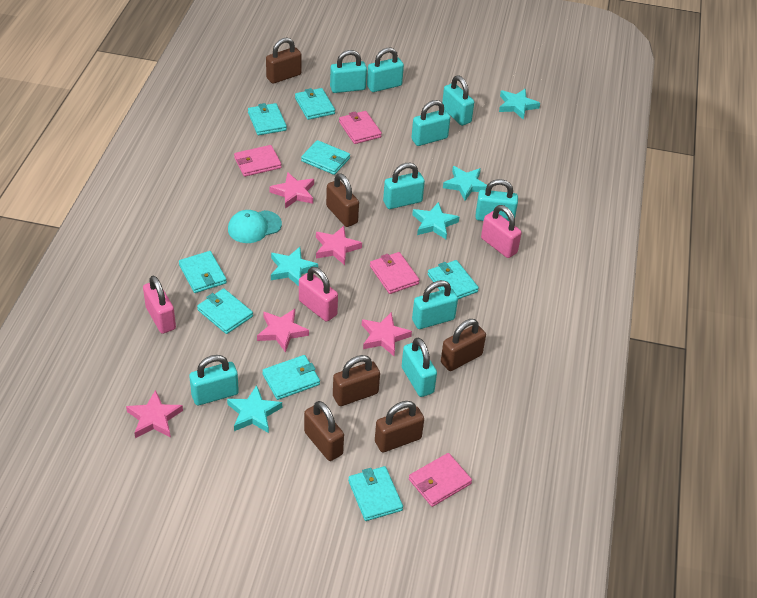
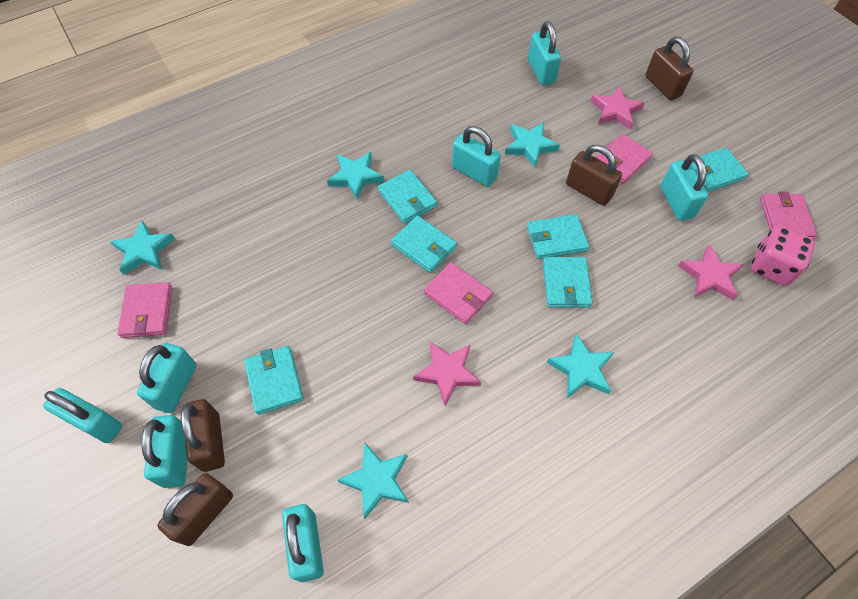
brown padlock: 6 -> 4
pink dice: 0 -> 1
pink padlock: 3 -> 0
pink star: 5 -> 3
turquoise cap: 1 -> 0
turquoise padlock: 9 -> 7
turquoise wallet: 8 -> 6

